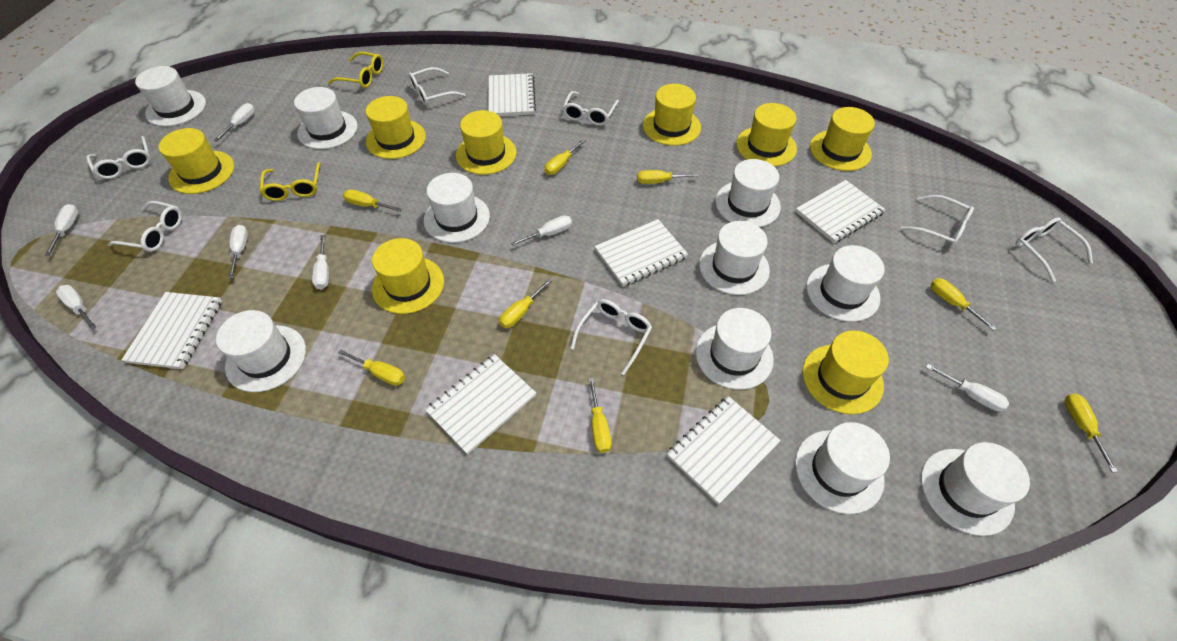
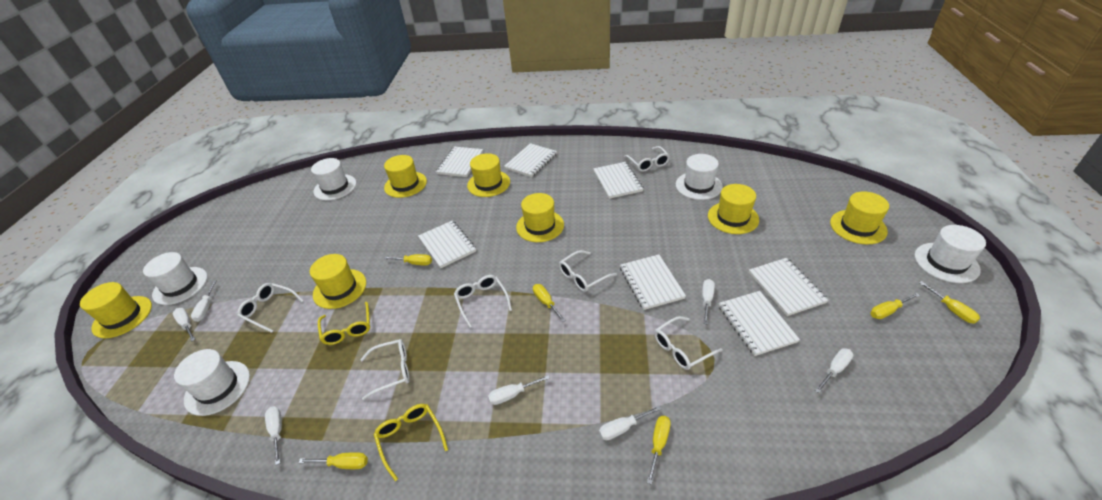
white glasses: 7 -> 6
white hat: 10 -> 5
white notebook: 6 -> 7
yellow hat: 8 -> 7
yellow screwdriver: 8 -> 6

